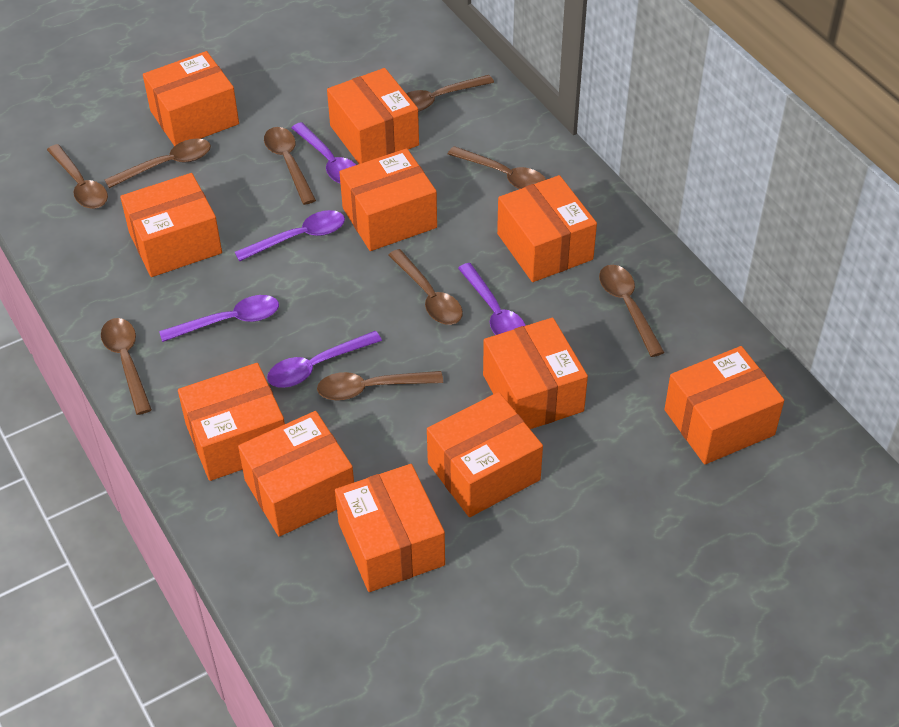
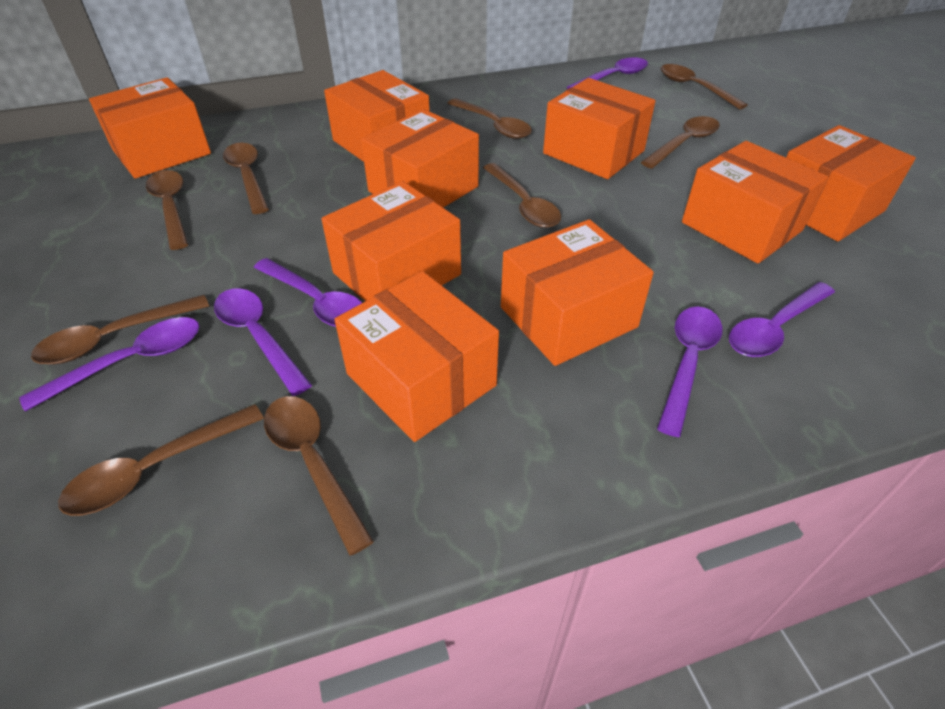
orange box: 11 -> 9
purple spoon: 5 -> 6

